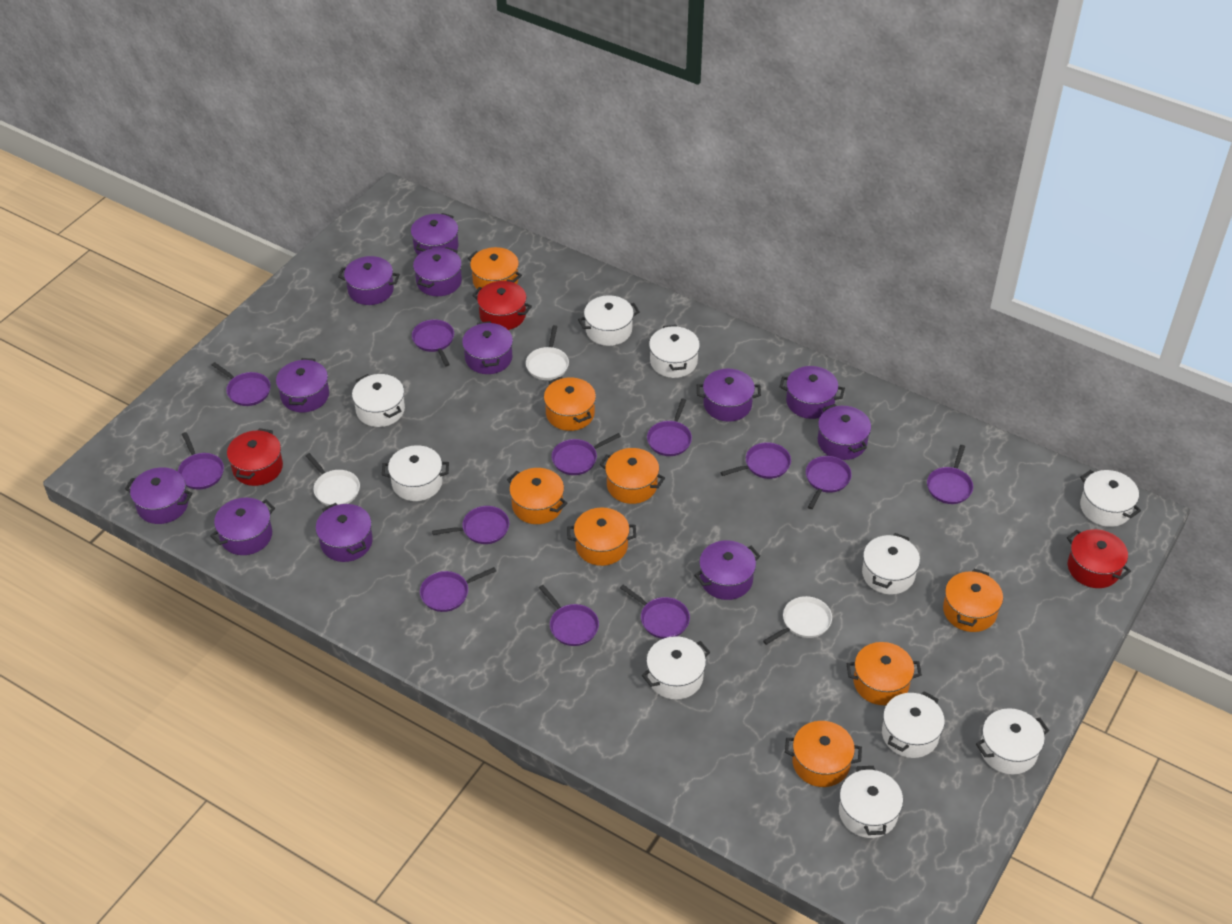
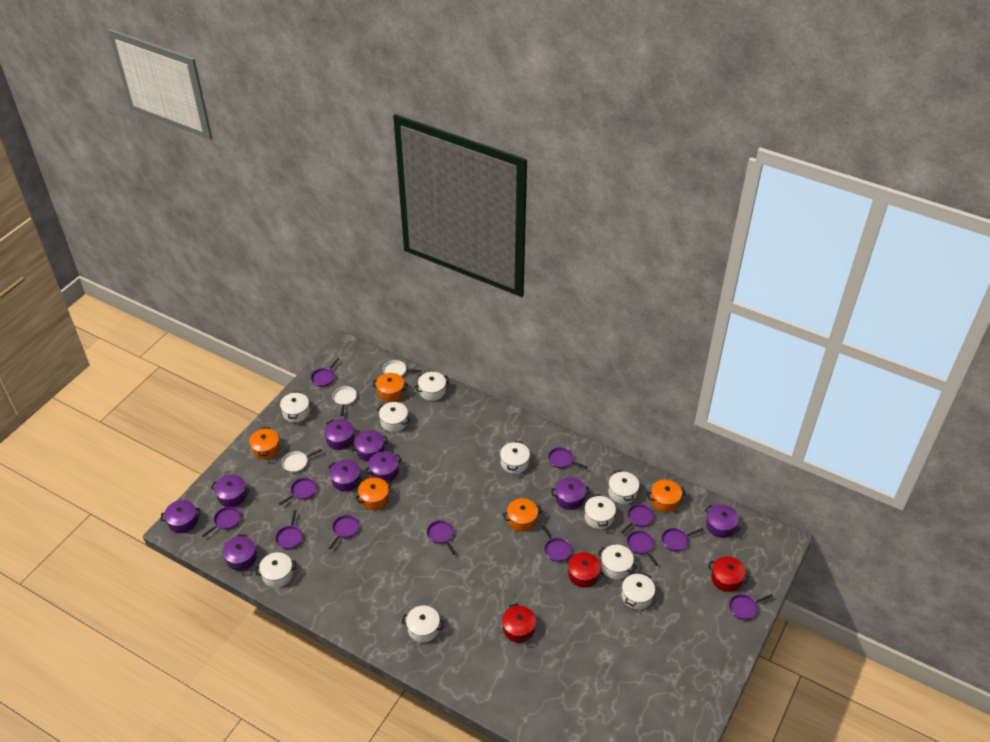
orange pot: 8 -> 5
purple pot: 12 -> 9

